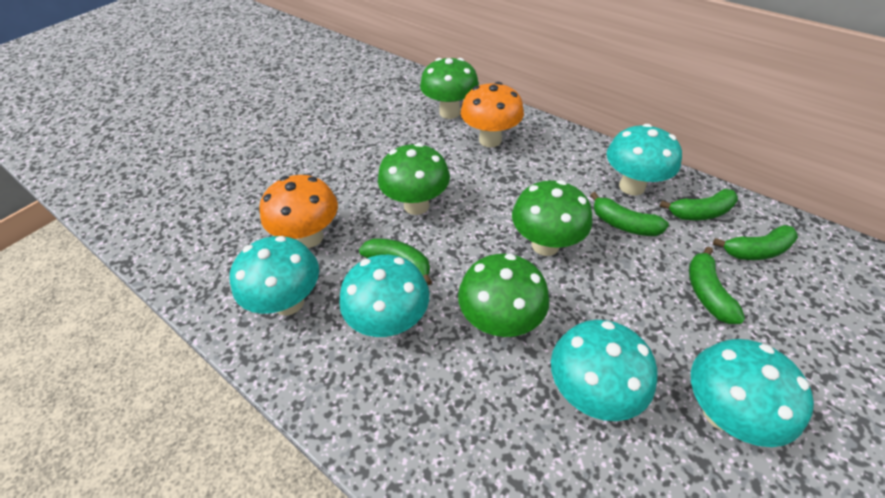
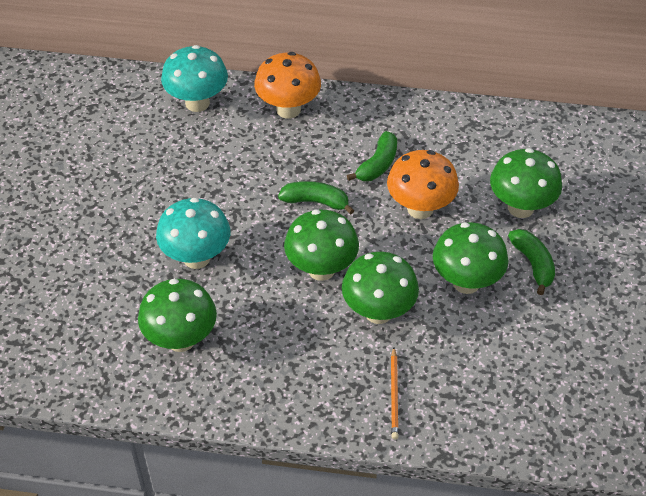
green banana: 5 -> 3
green mushroom: 4 -> 5
orange pencil: 0 -> 1
turquoise mushroom: 5 -> 2

